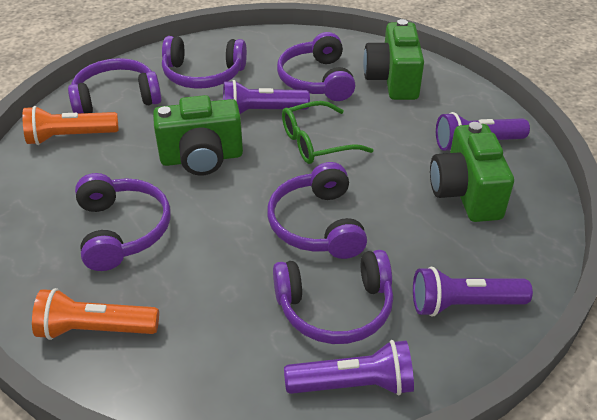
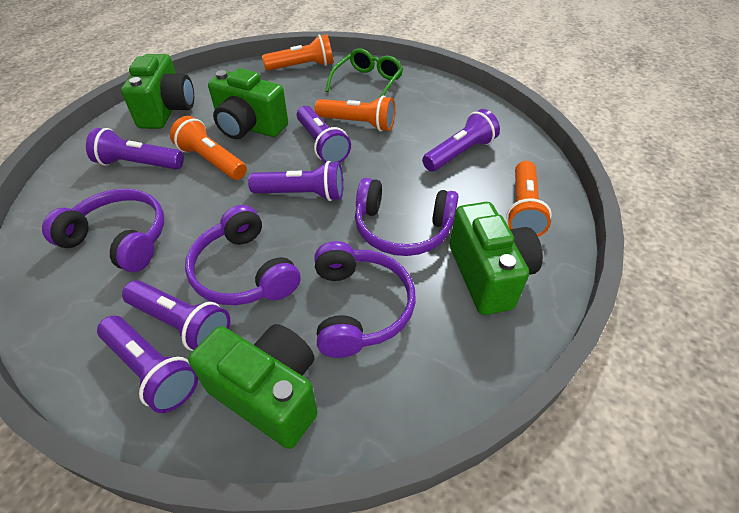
green camera: 3 -> 4
orange flashlight: 2 -> 4
purple flashlight: 4 -> 6
purple headphones: 6 -> 4

